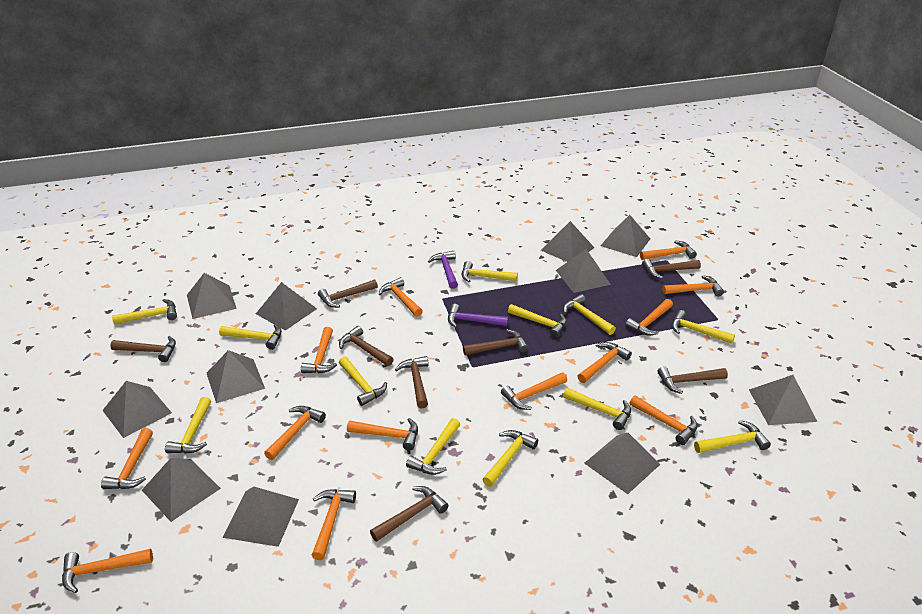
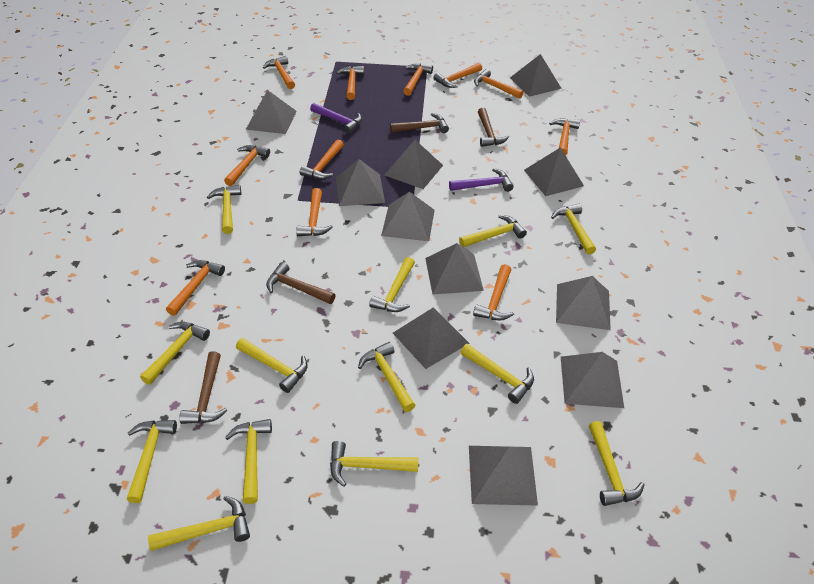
brown hammer: 8 -> 4
orange hammer: 13 -> 11
yellow hammer: 12 -> 13

